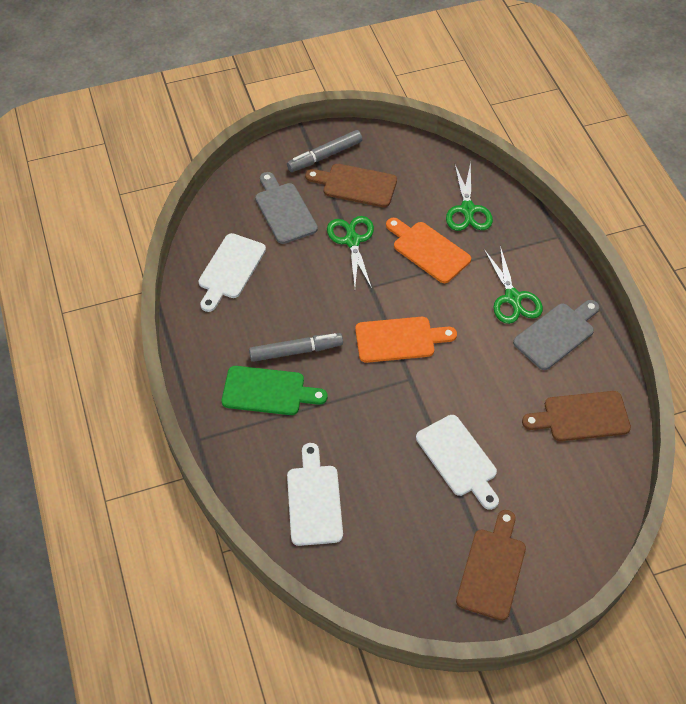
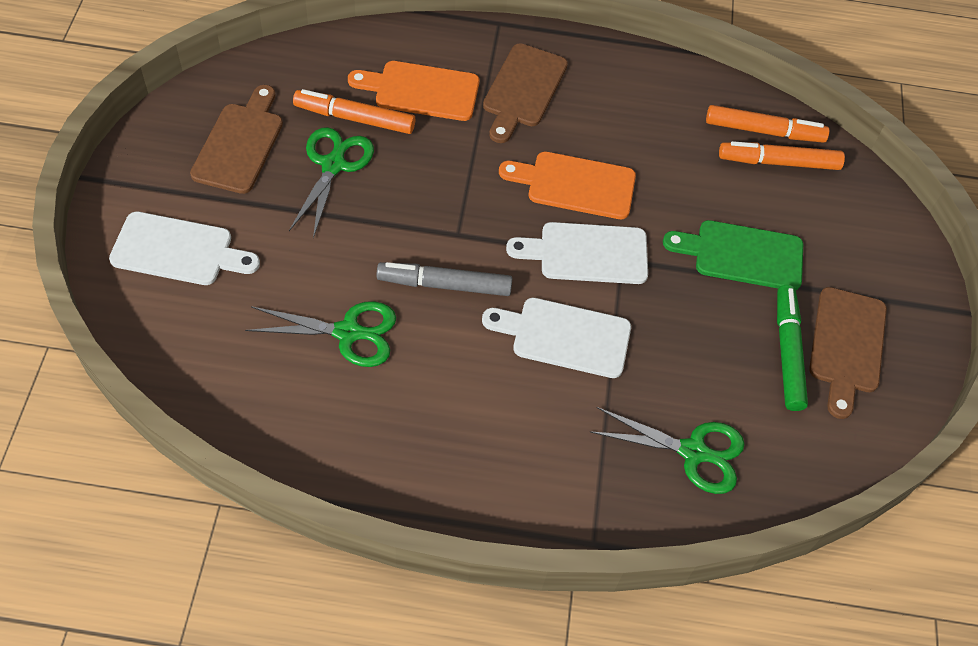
green marker: 0 -> 1
grey cutting board: 2 -> 0
grey marker: 2 -> 1
orange marker: 0 -> 3

